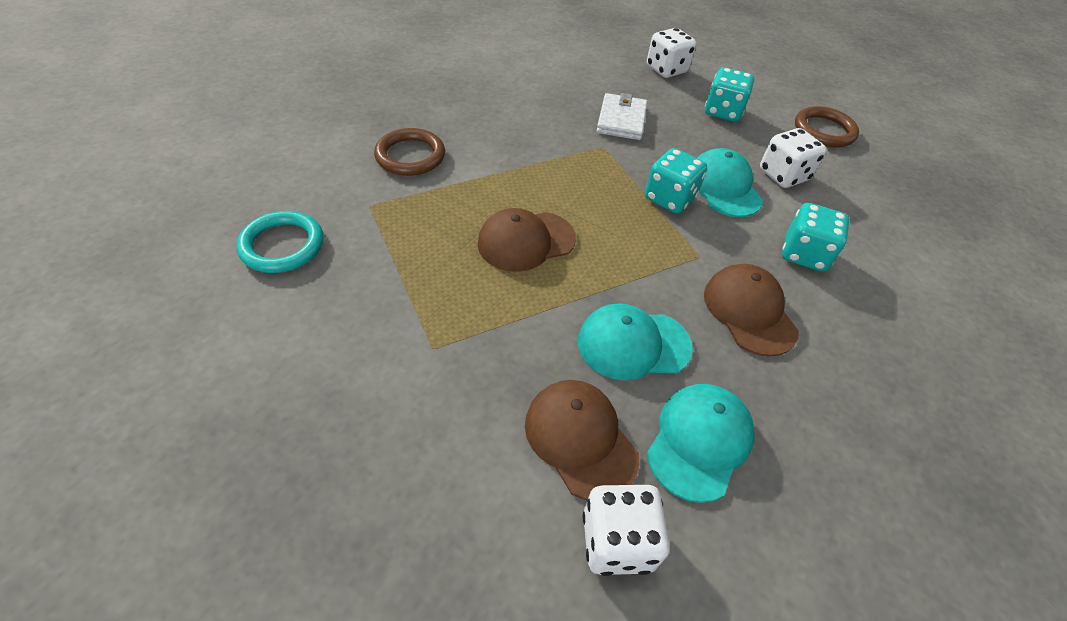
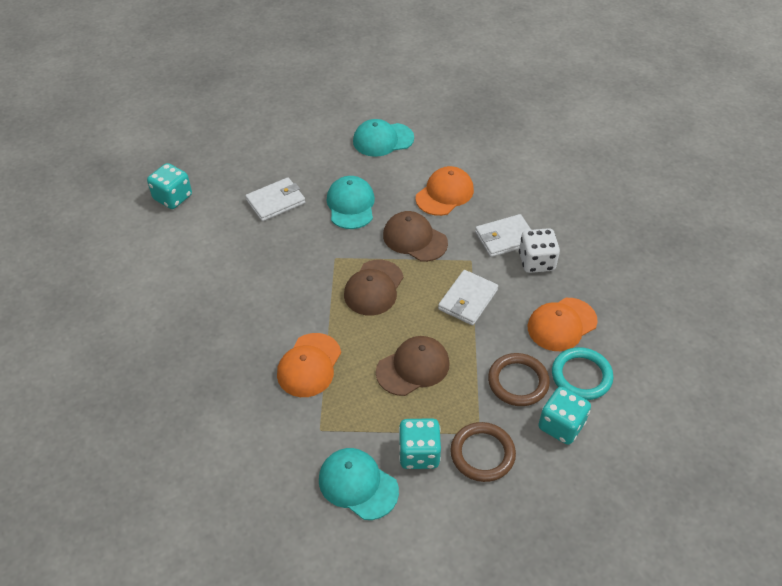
orange cap: 0 -> 3
white dice: 3 -> 1
white wallet: 1 -> 3

